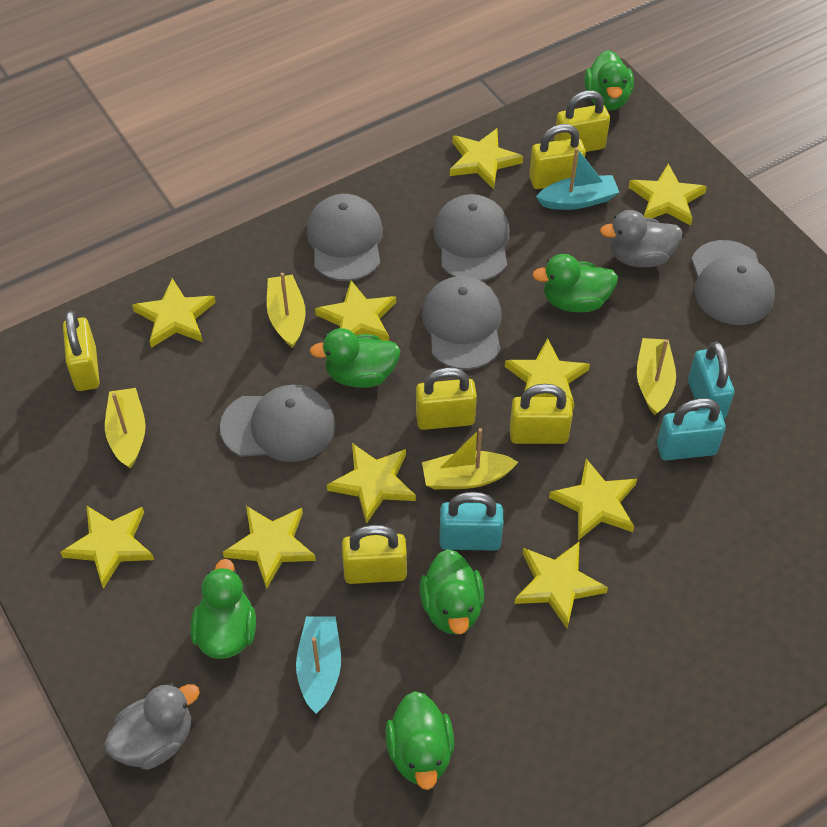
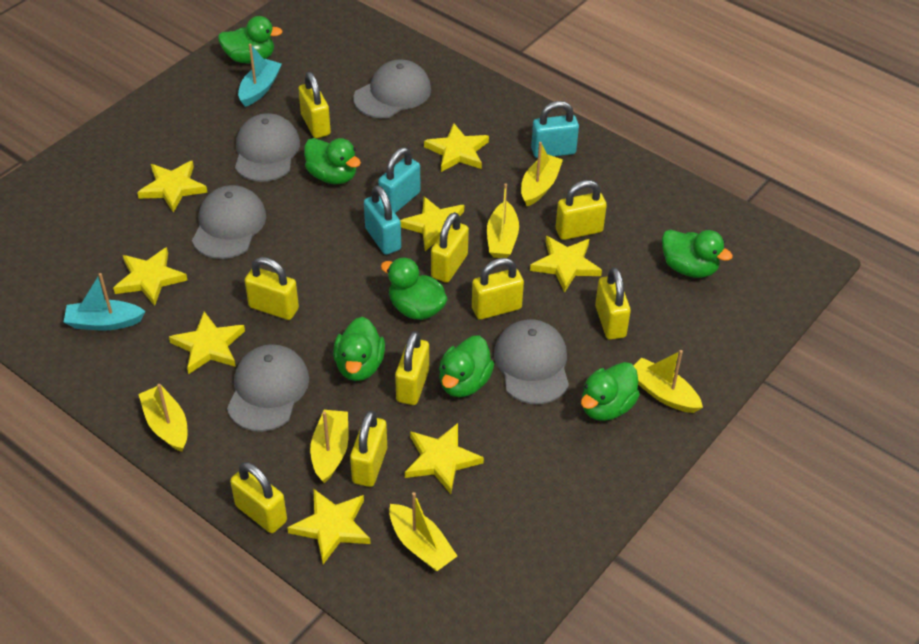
green duck: 6 -> 7
grey duck: 2 -> 0
yellow boat: 4 -> 6
yellow padlock: 6 -> 9
yellow star: 10 -> 8

